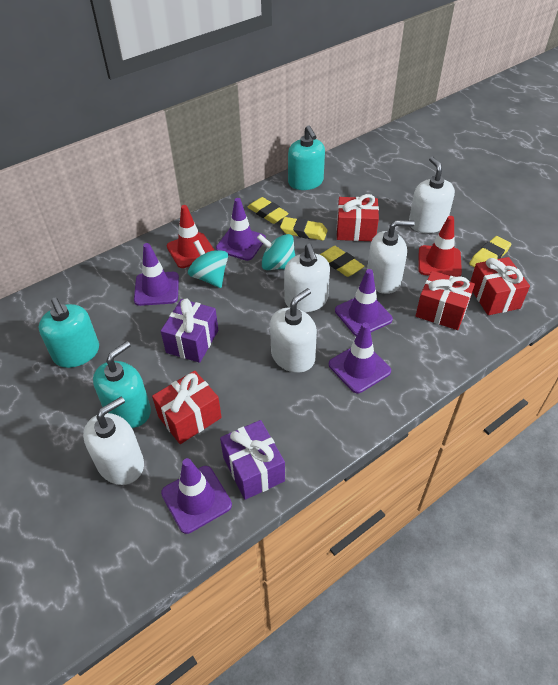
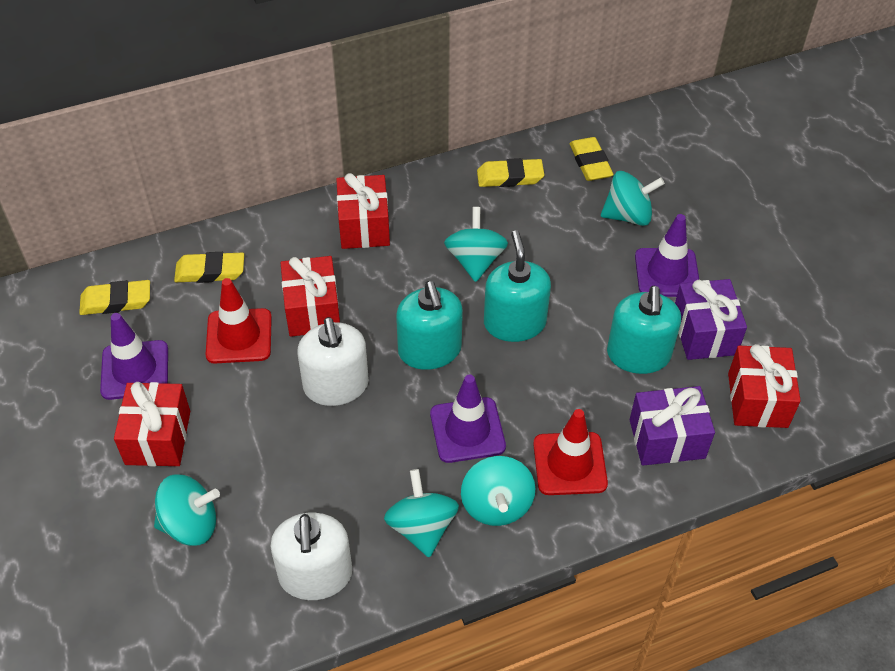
purple traffic cone: 5 -> 3
turquoise spinning top: 2 -> 5
white soap dispenser: 5 -> 2

